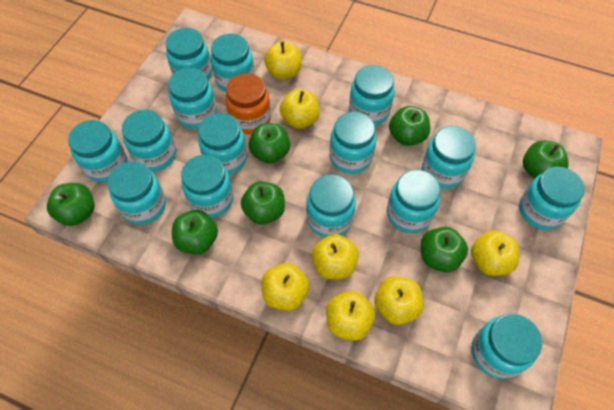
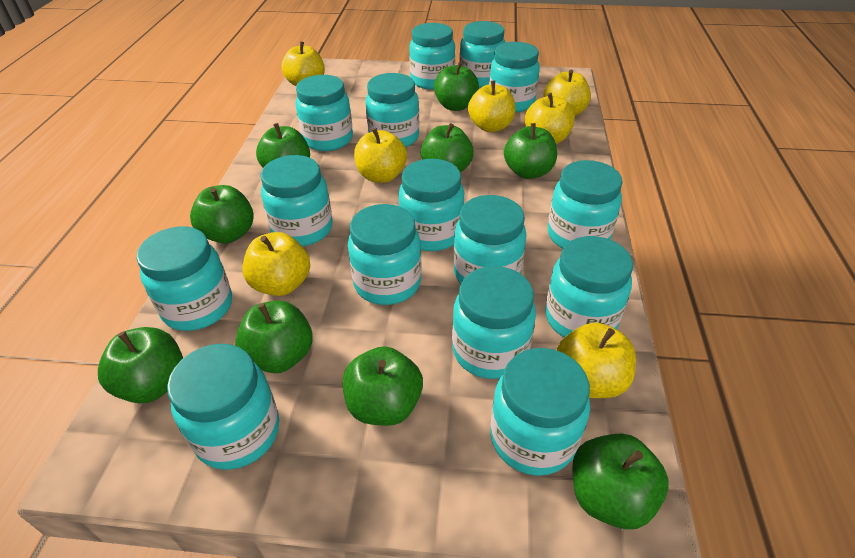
green apple: 7 -> 9
orange jar: 1 -> 0

